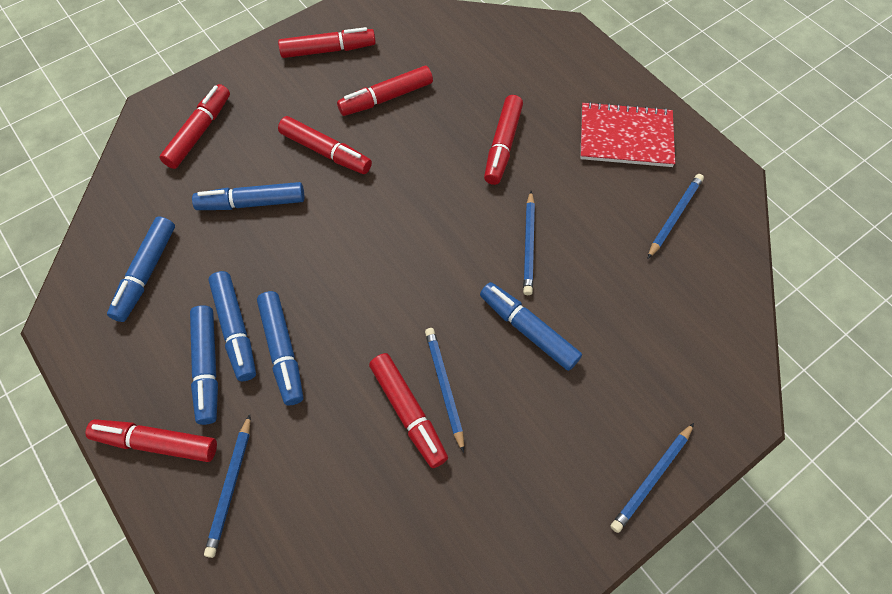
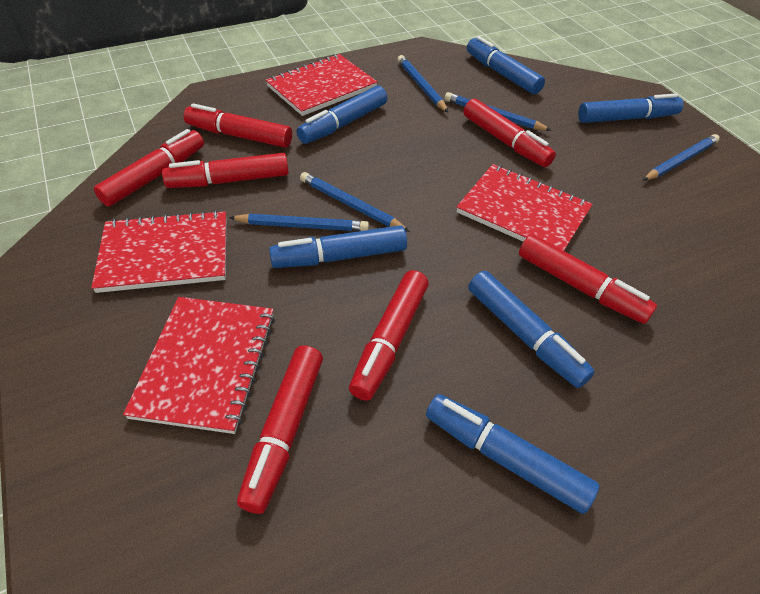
red notebook: 1 -> 4

